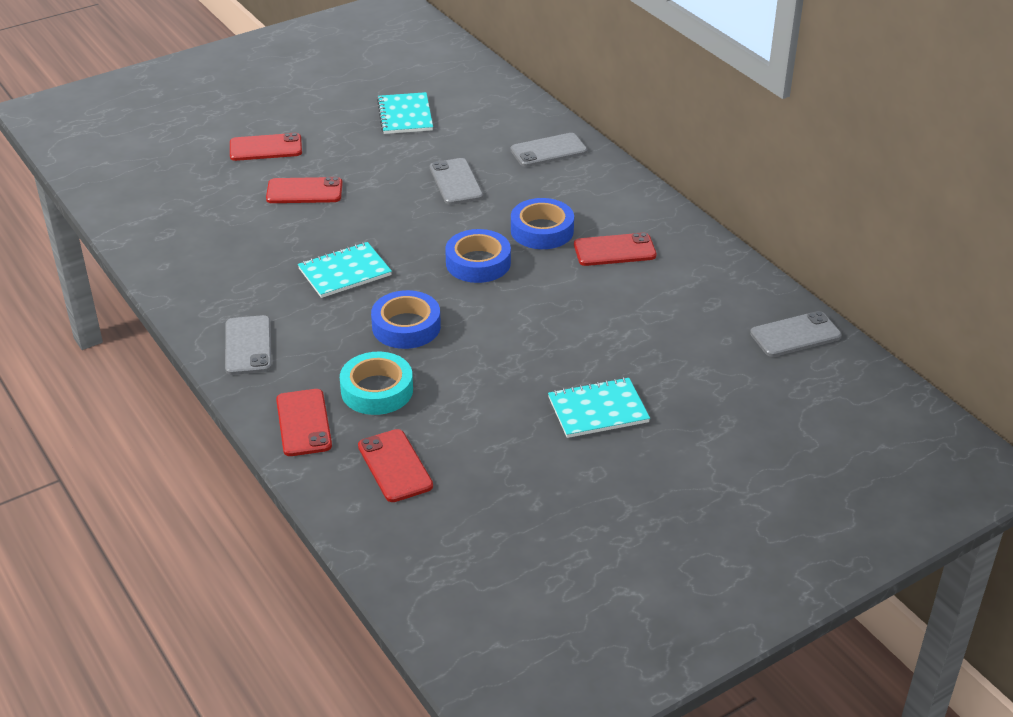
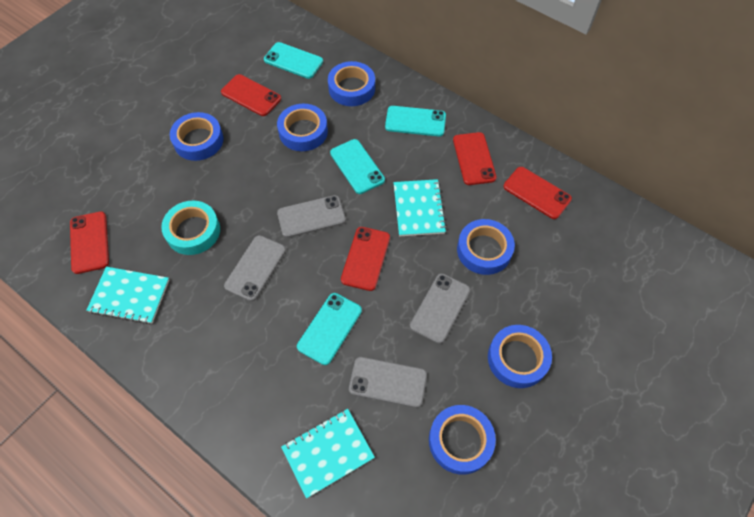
blue tape: 3 -> 6
turquoise phone: 0 -> 4

